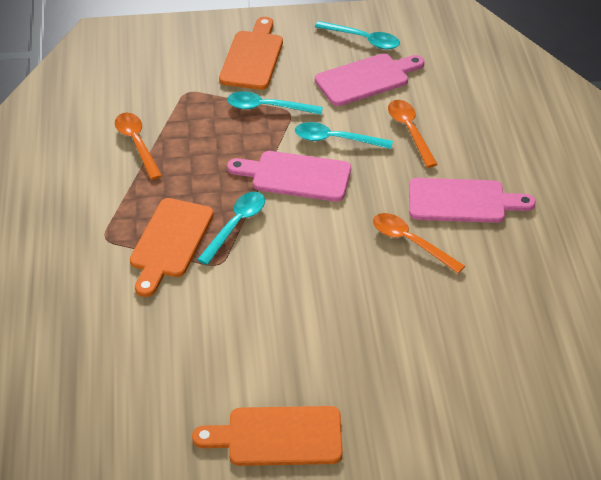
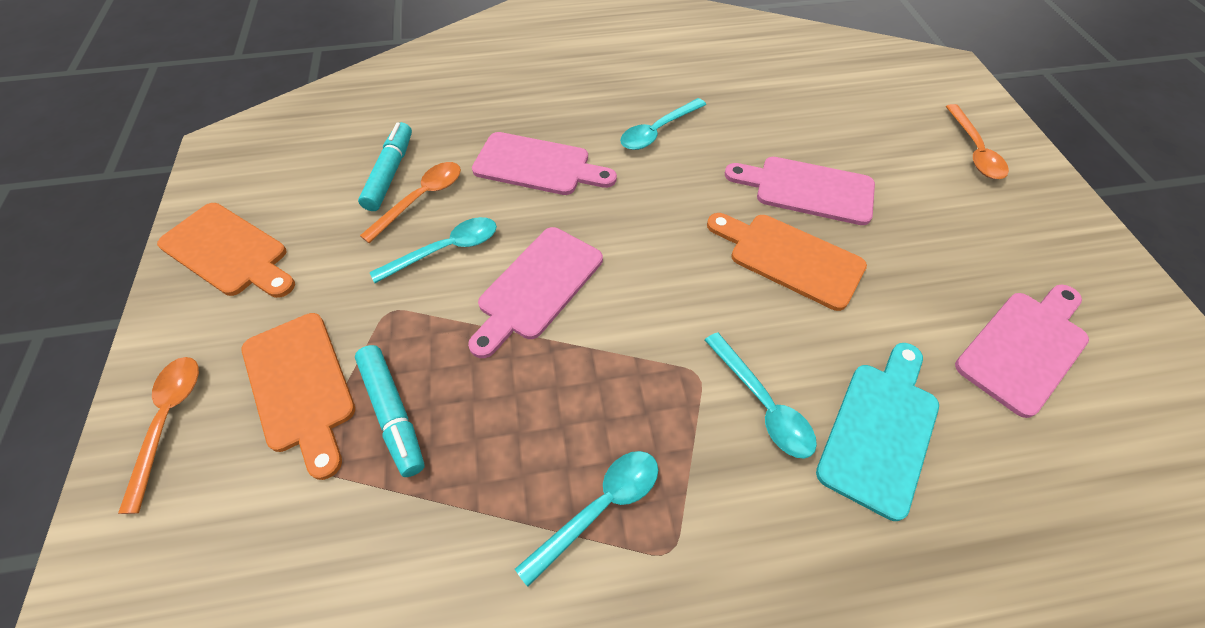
pink cutting board: 3 -> 4
turquoise cutting board: 0 -> 1
turquoise marker: 0 -> 2

